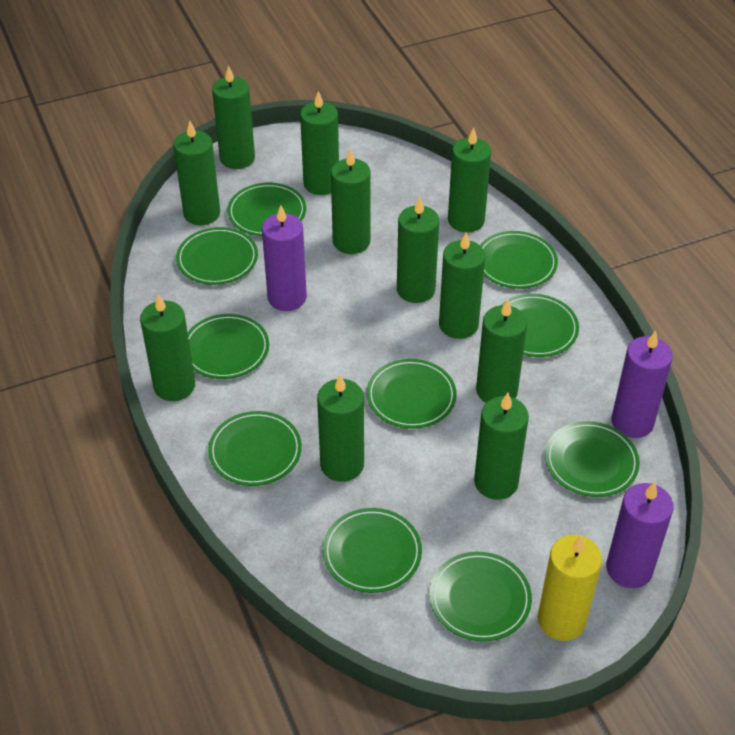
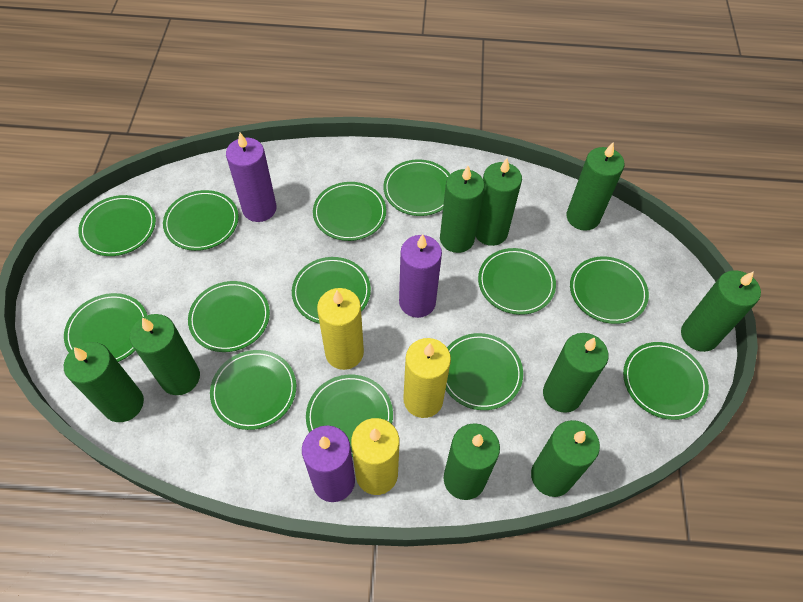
green candle: 11 -> 9
green plate: 10 -> 13
yellow candle: 1 -> 3

